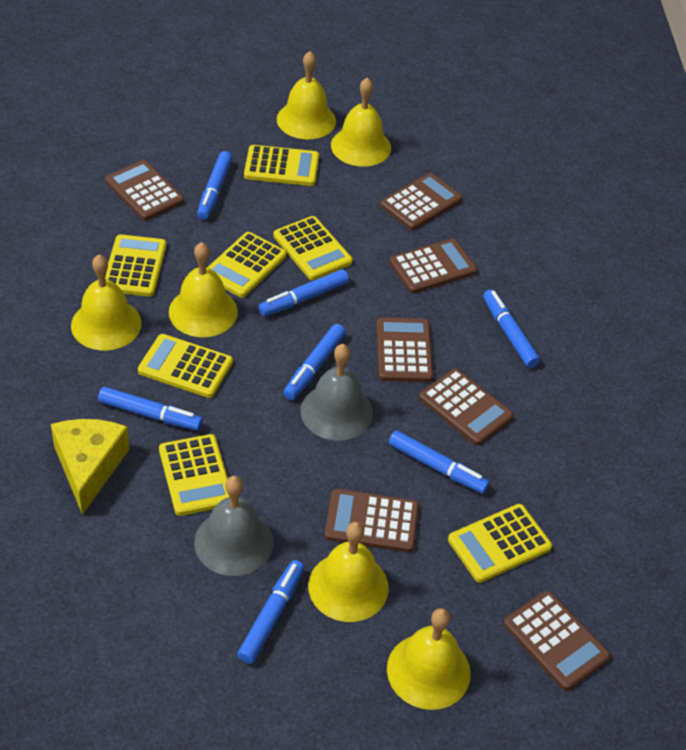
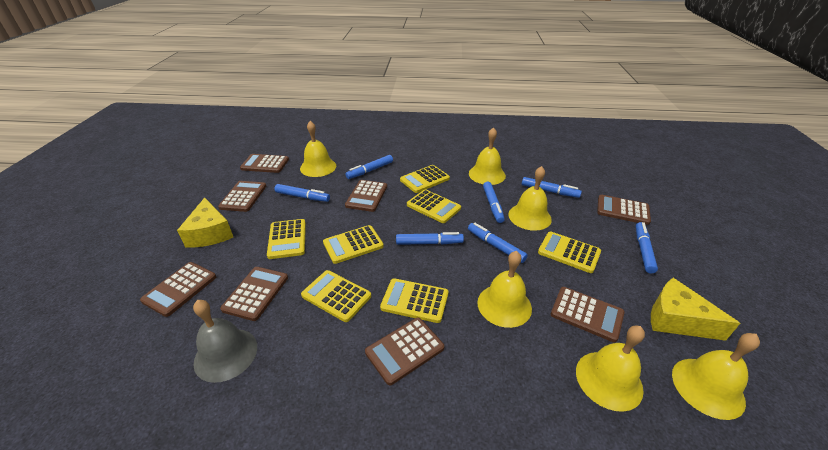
brown calculator: 7 -> 8
grey bell: 2 -> 1
yellow cheese: 1 -> 2

